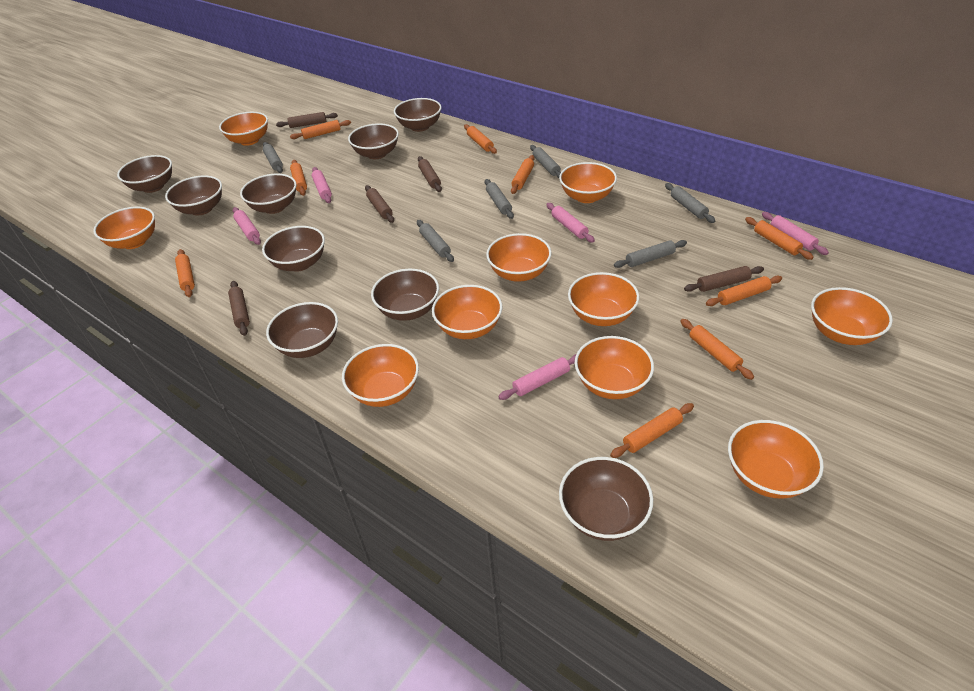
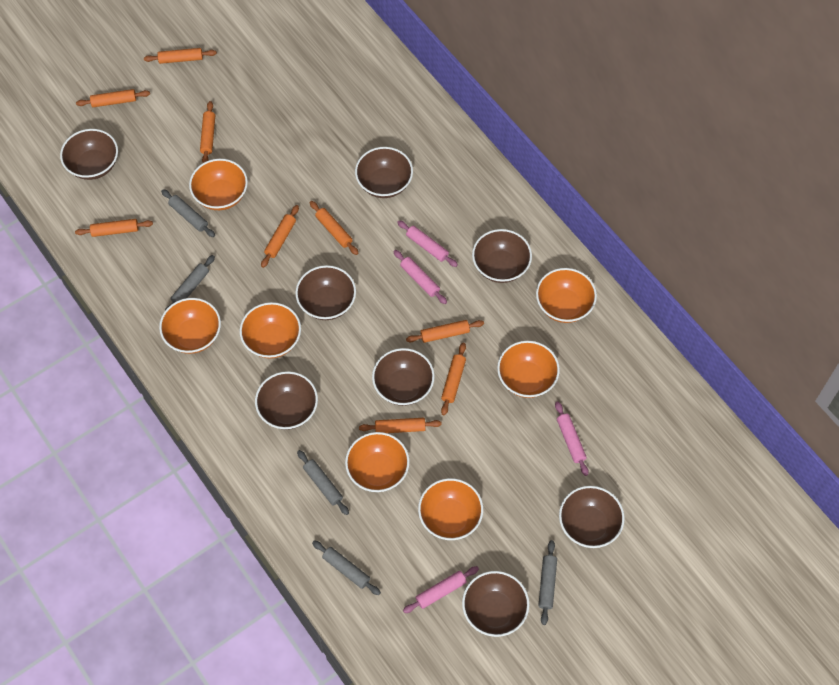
brown bowl: 9 -> 8
brown rolling pin: 5 -> 0
grey rolling pin: 6 -> 5
orange bowl: 10 -> 7
pink rolling pin: 5 -> 4

